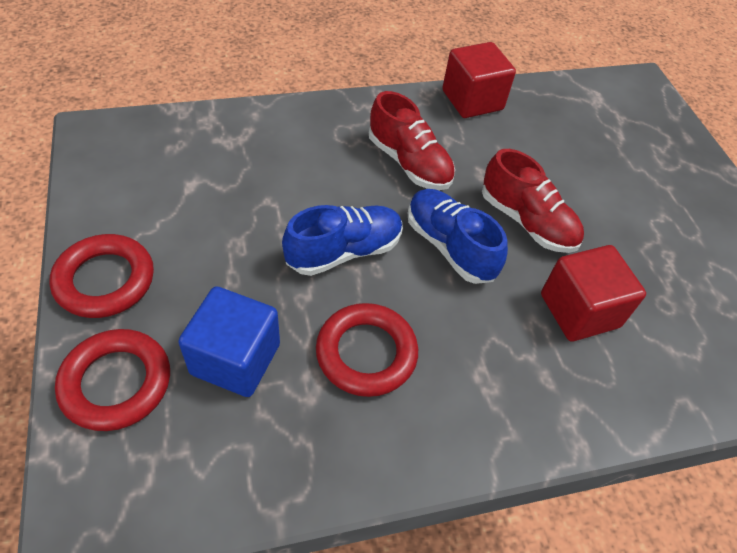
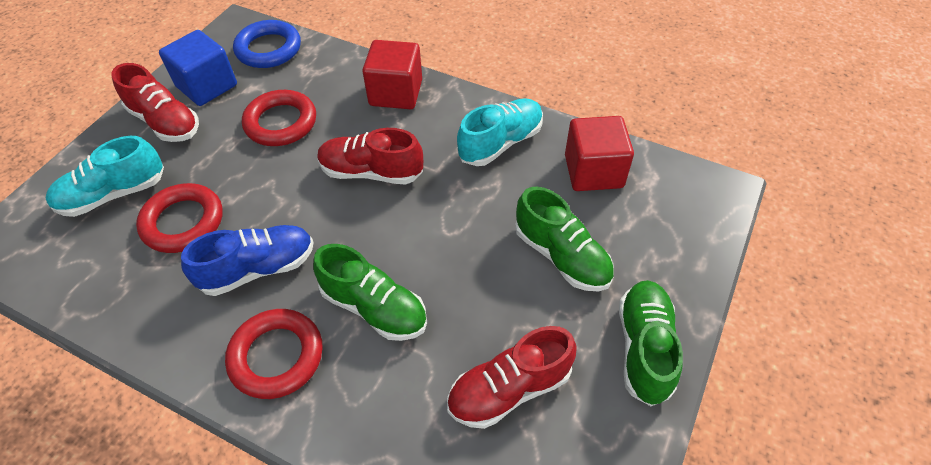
blue ring: 0 -> 1
blue shoe: 2 -> 1
green shoe: 0 -> 3
red shoe: 2 -> 3
turquoise shoe: 0 -> 2

